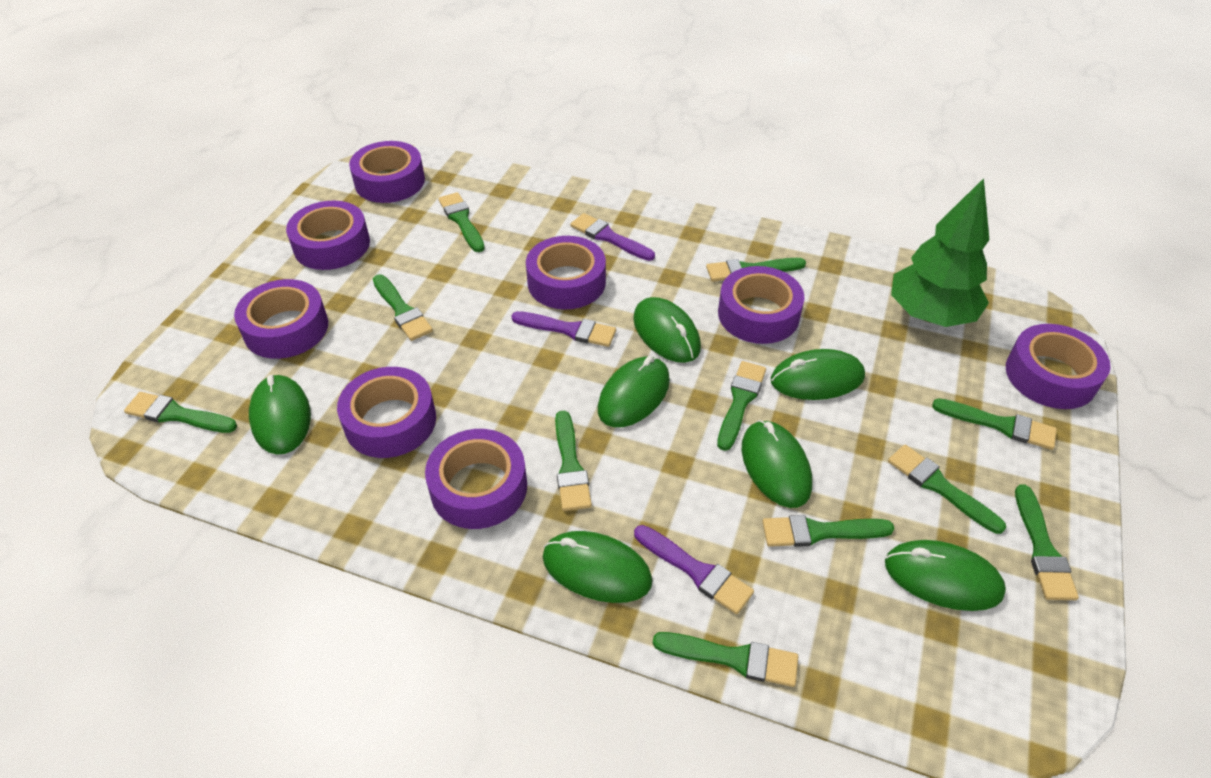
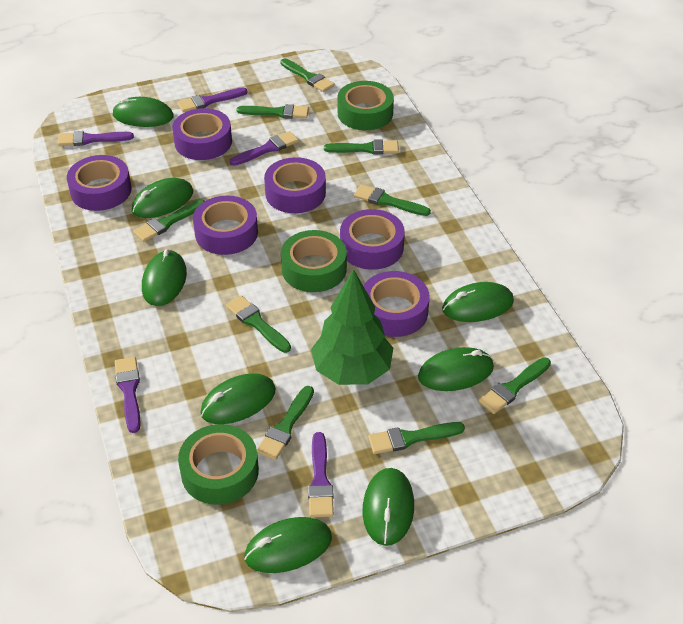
green brush: 11 -> 9
green mouse: 7 -> 8
green tape: 0 -> 3
purple brush: 3 -> 5
purple tape: 8 -> 6

